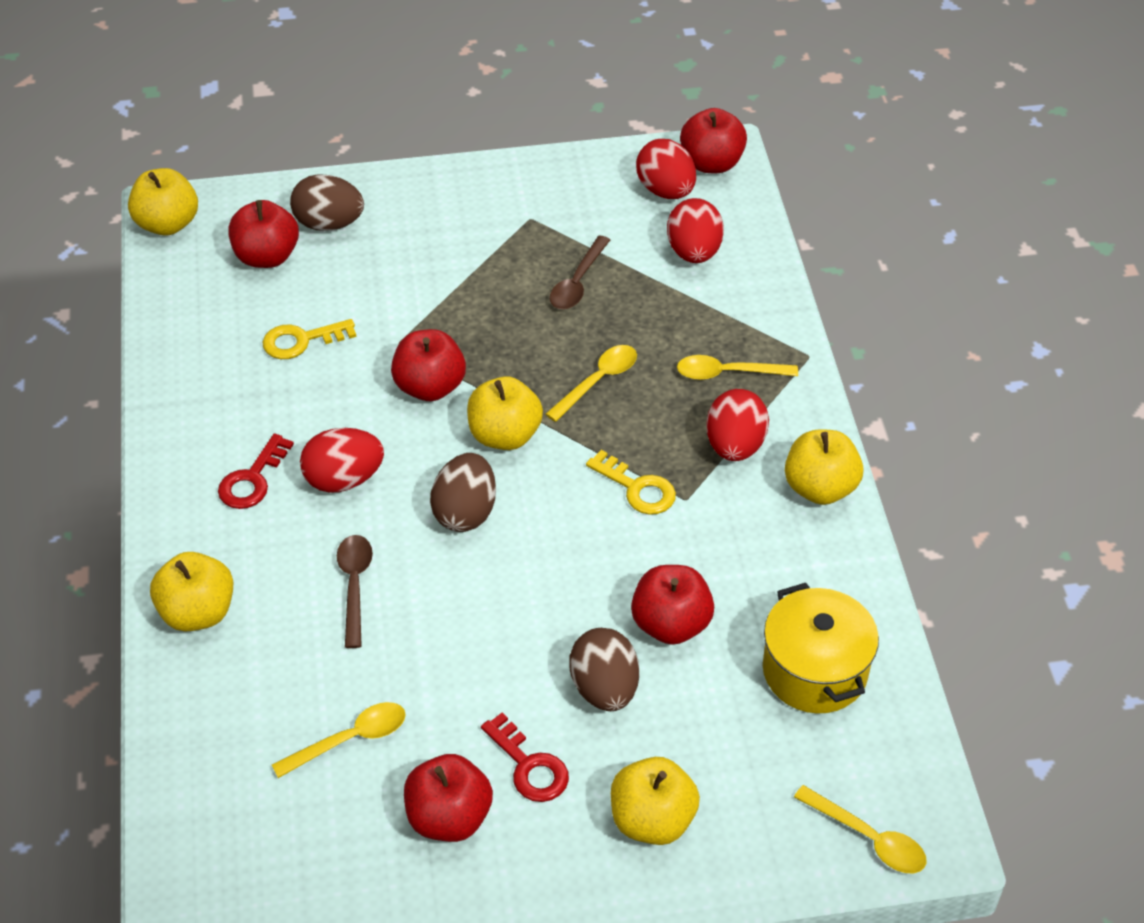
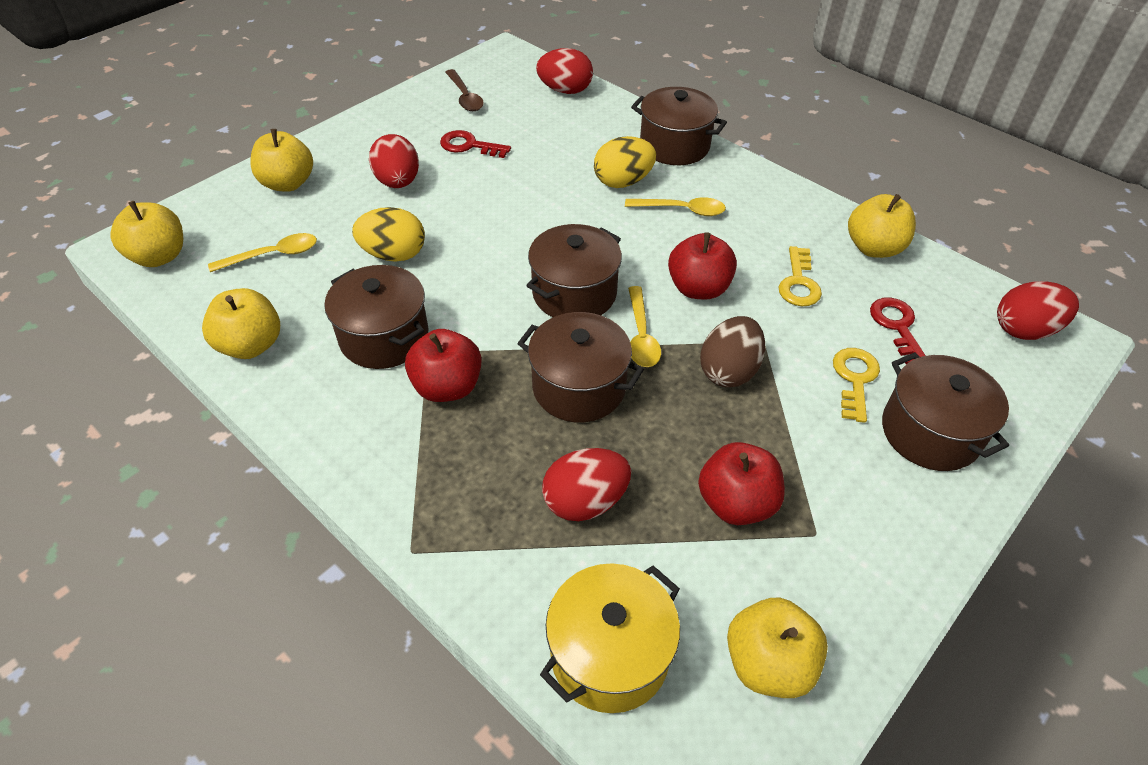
brown egg: 3 -> 1
brown pot: 0 -> 5
brown spoon: 2 -> 1
red apple: 5 -> 3
yellow egg: 0 -> 2
yellow spoon: 4 -> 3

